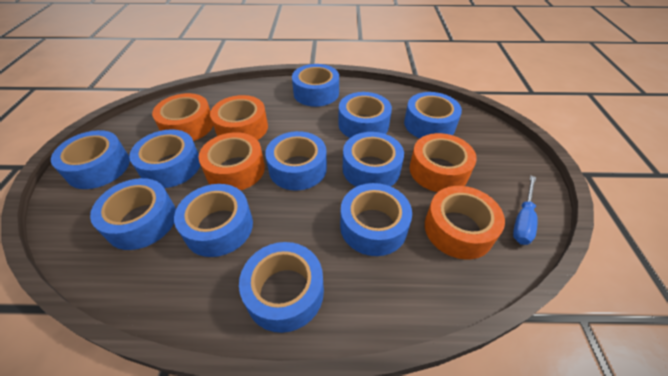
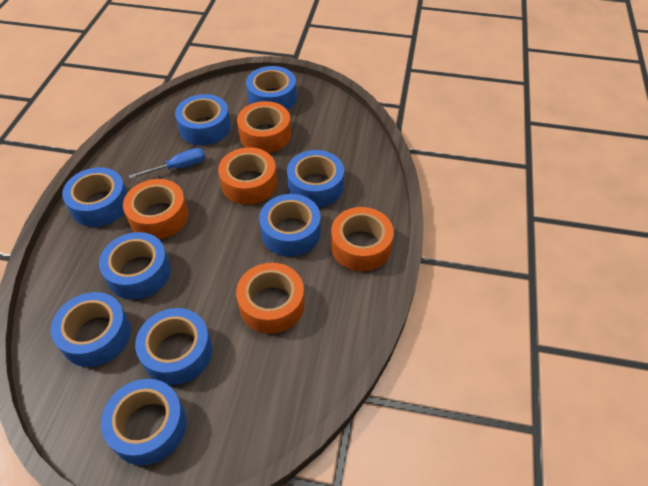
blue tape: 11 -> 9

